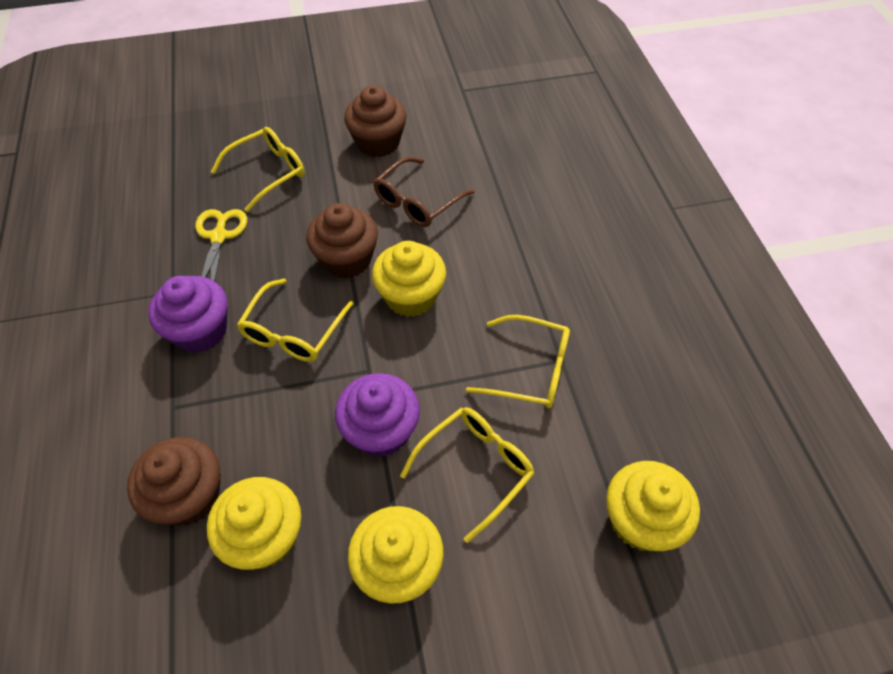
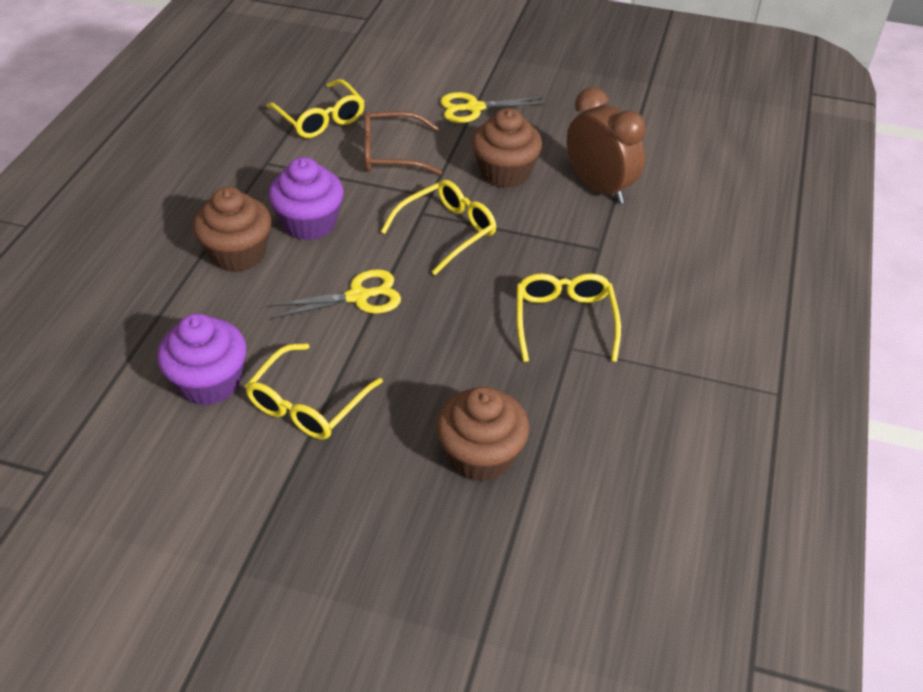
brown clock: 0 -> 1
yellow cupcake: 4 -> 0
yellow scissors: 1 -> 2

